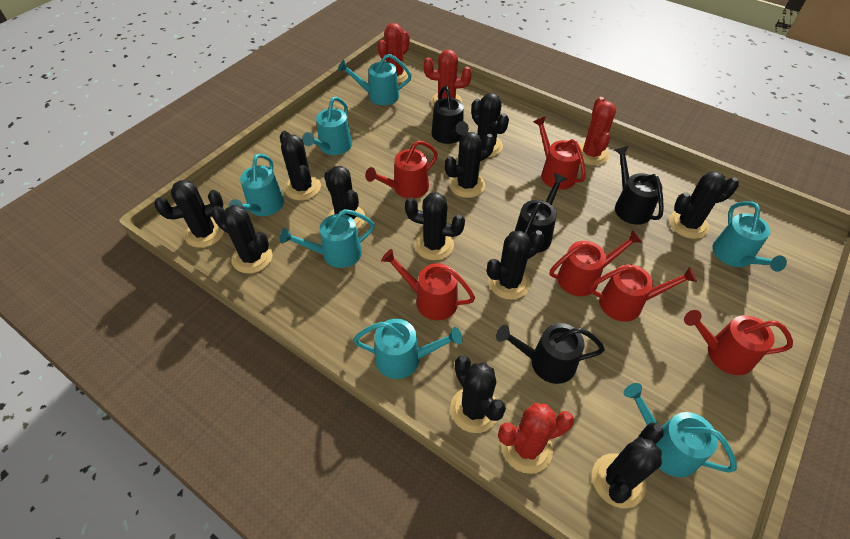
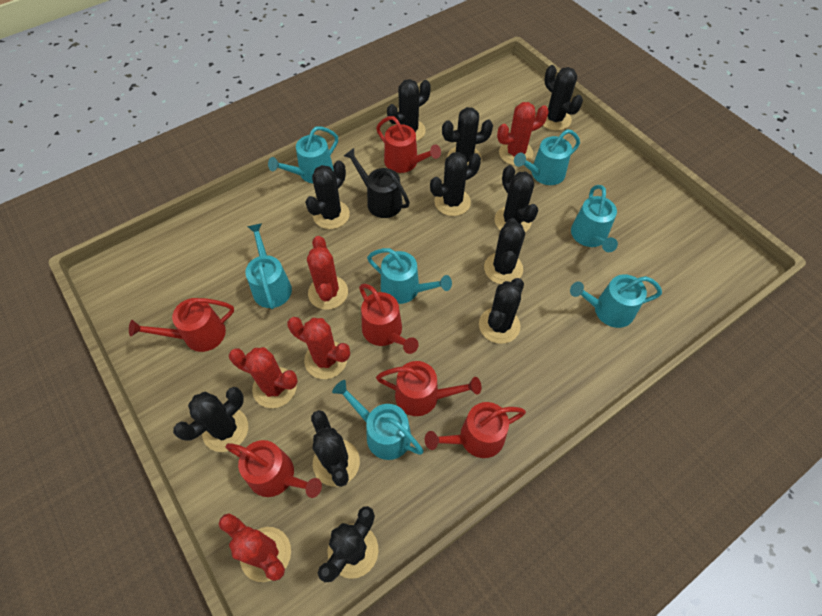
black watering can: 4 -> 1
red cactus: 4 -> 5

